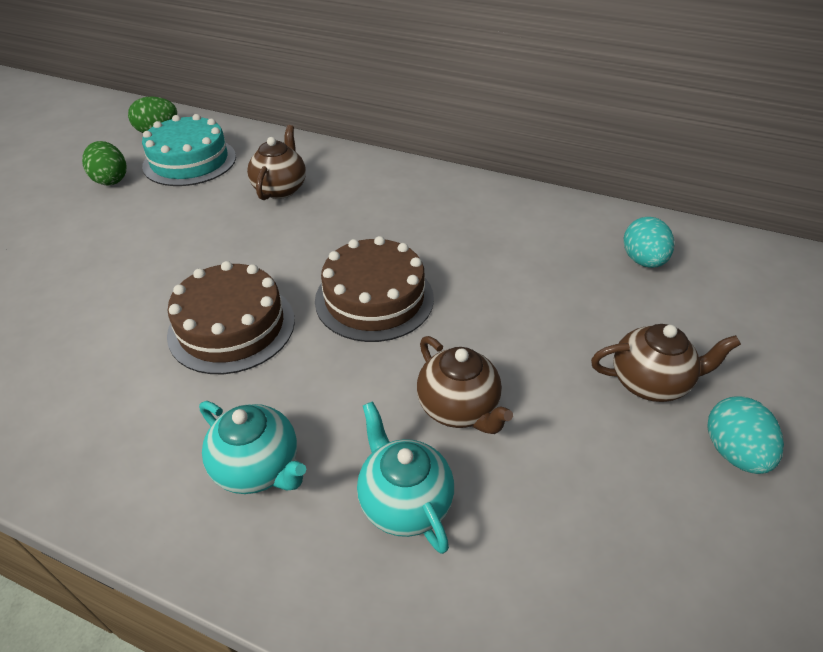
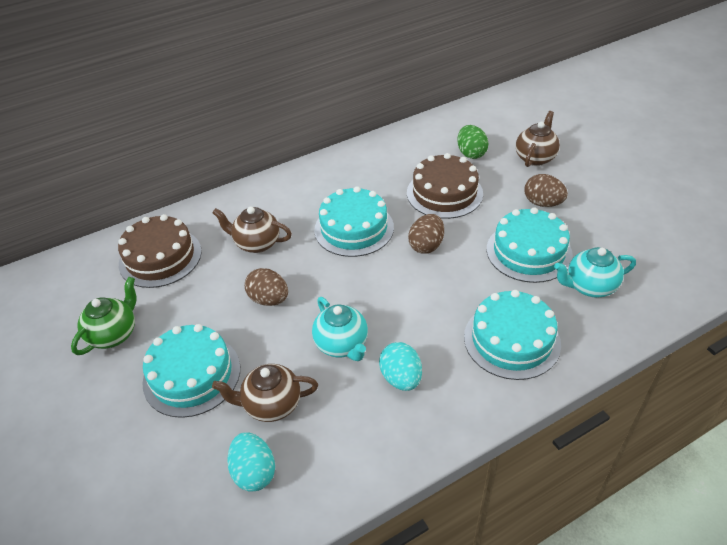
brown egg: 0 -> 3
green egg: 2 -> 1
green teapot: 0 -> 1
turquoise cake: 1 -> 4

